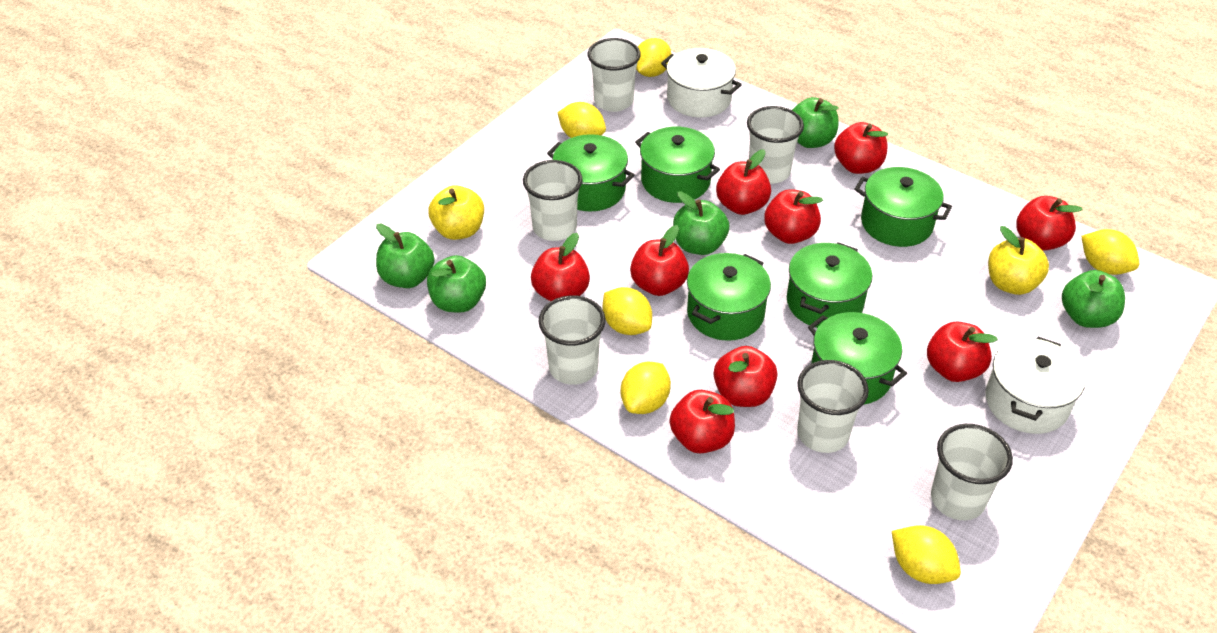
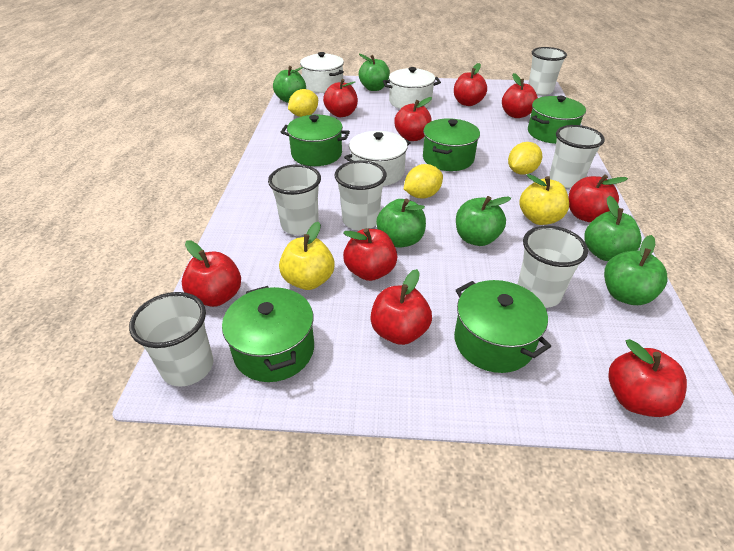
green apple: 5 -> 6
green pot: 6 -> 5
white pot: 2 -> 3
yellow lemon: 6 -> 3

